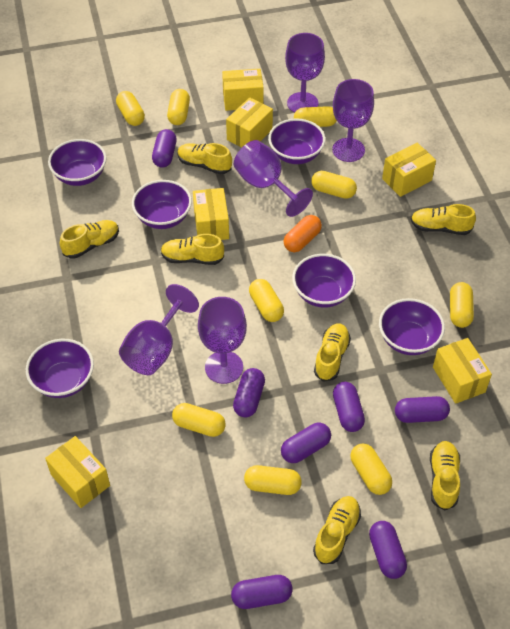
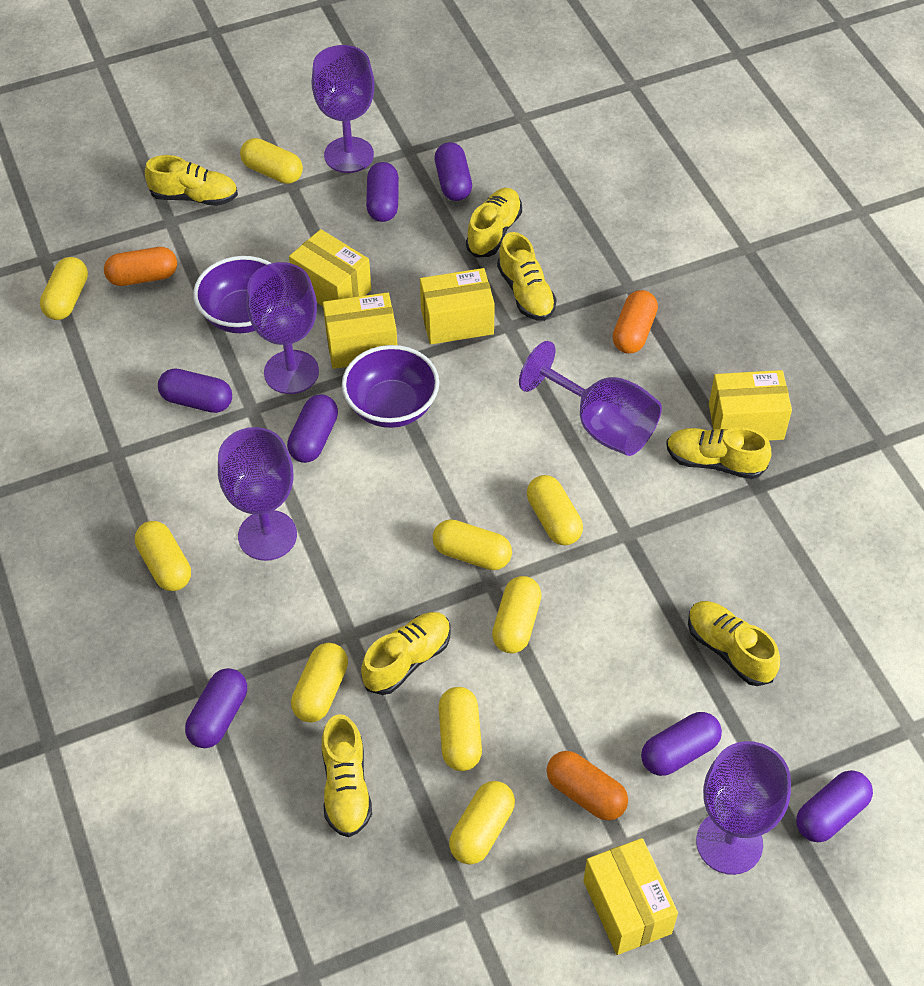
orange capsule: 1 -> 3
purple bowl: 6 -> 2
yellow box: 6 -> 5

